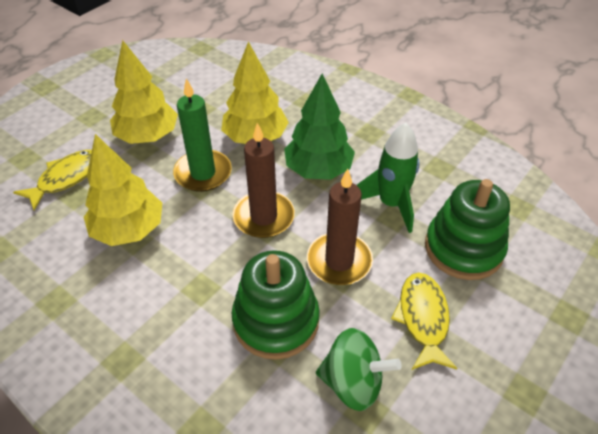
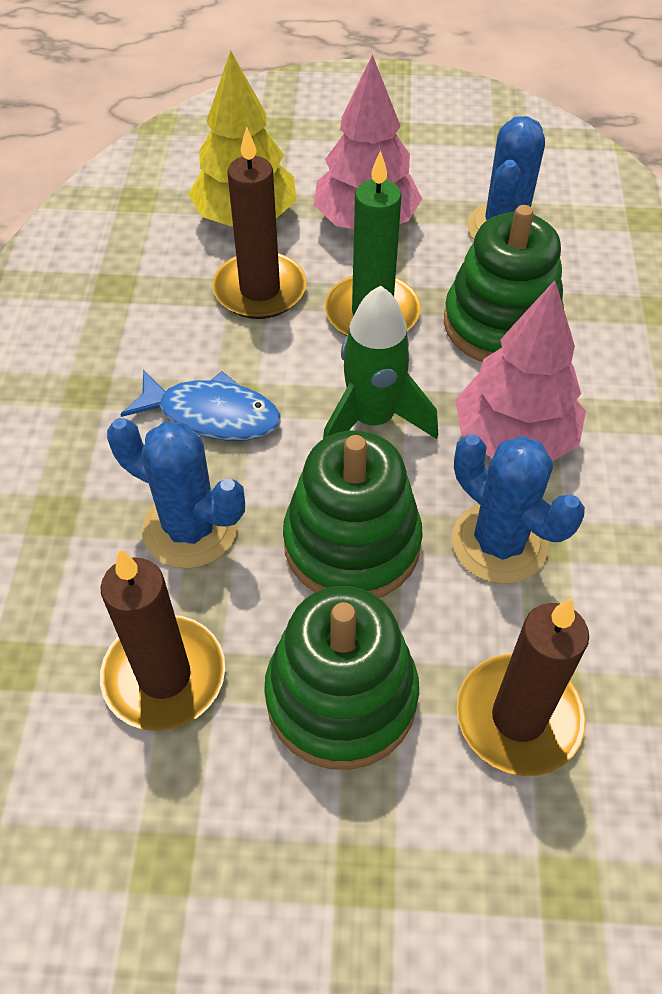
blue cactus: 0 -> 3
blue fish: 0 -> 1
brown candle: 2 -> 3
green spinning top: 1 -> 0
green stacking toy: 2 -> 3
green tree: 1 -> 0
pink tree: 0 -> 2
yellow fish: 2 -> 0
yellow tree: 3 -> 1

